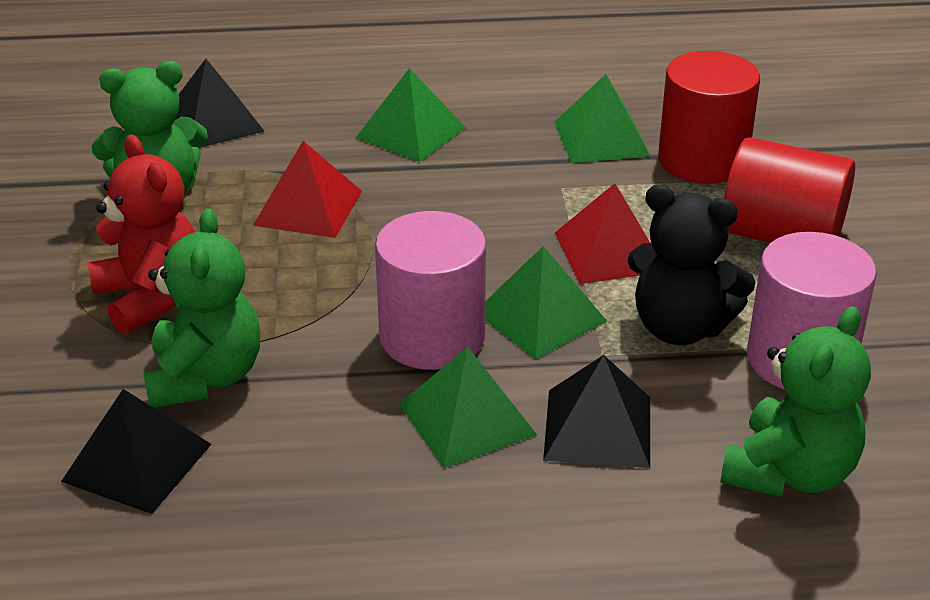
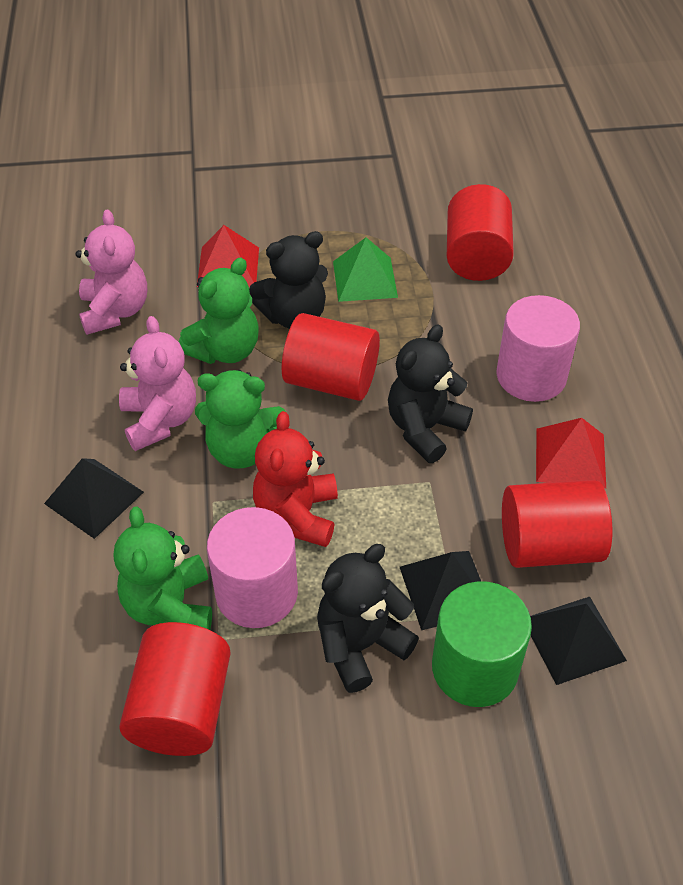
black teddy bear: 1 -> 3
green cylinder: 0 -> 1
green pyramid: 4 -> 1
pink teddy bear: 0 -> 2
red cylinder: 2 -> 4

